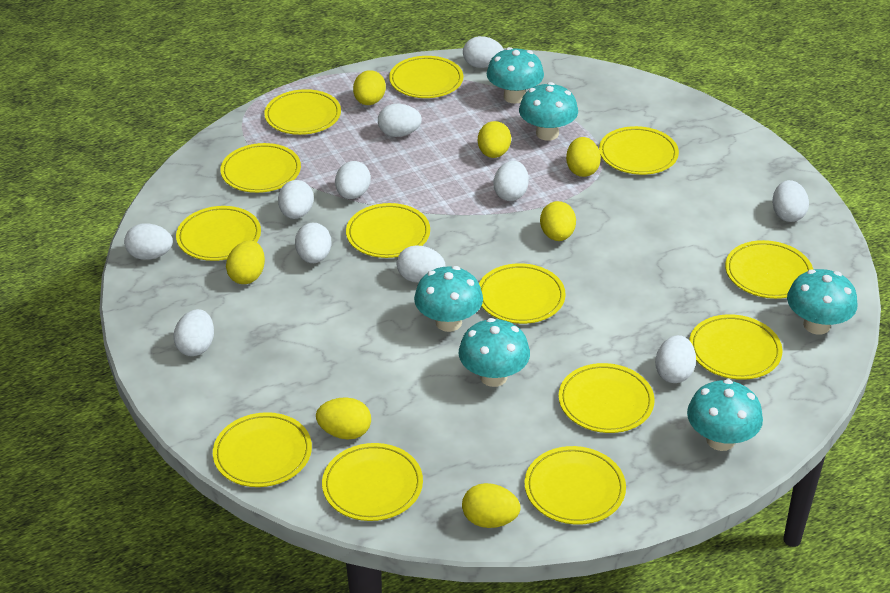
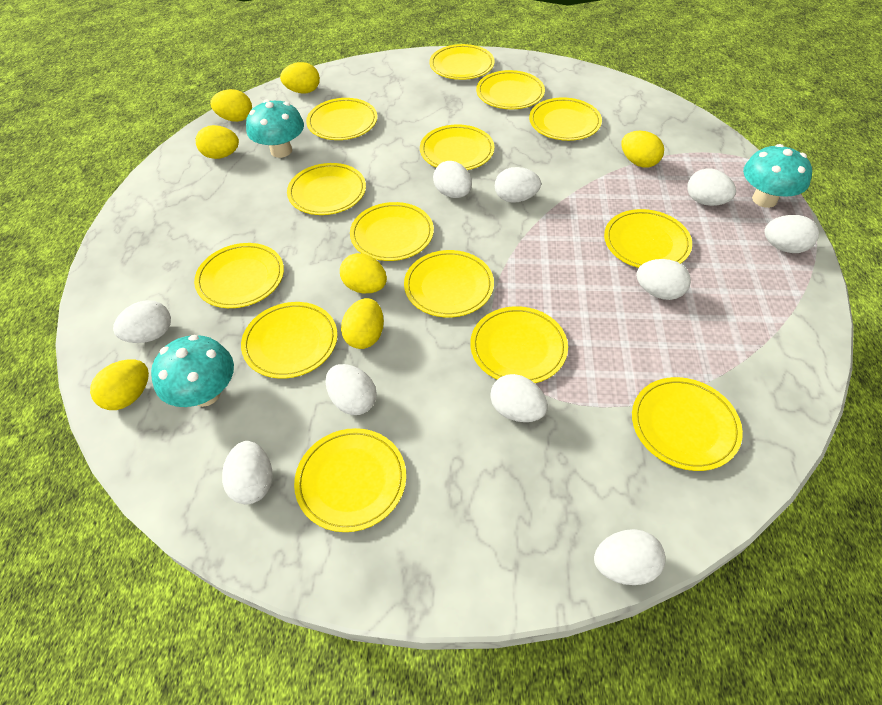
turquoise mushroom: 6 -> 3
white egg: 11 -> 10
yellow plate: 13 -> 14

